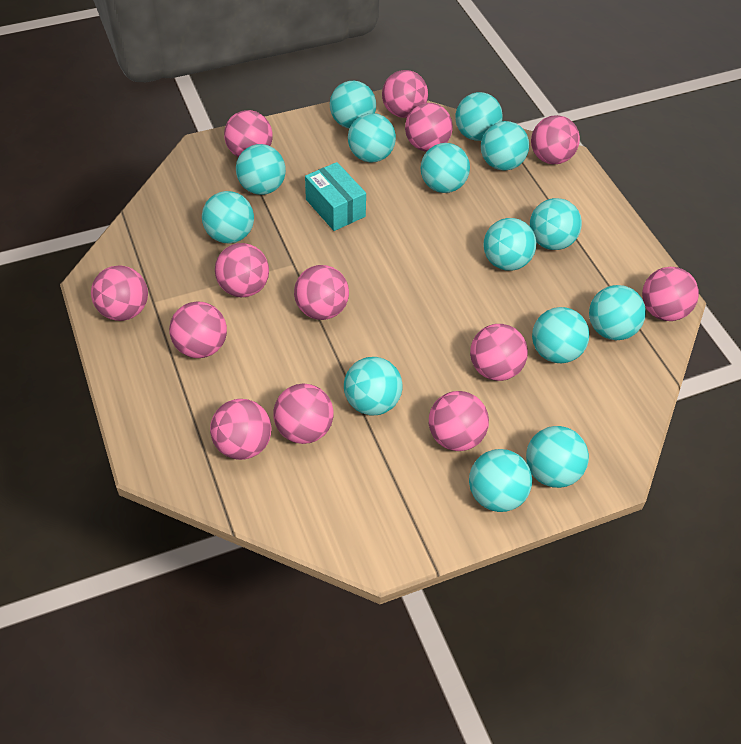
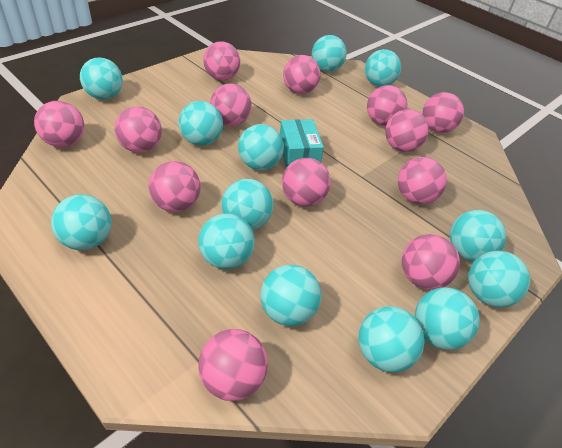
turquoise ball: 14 -> 13

